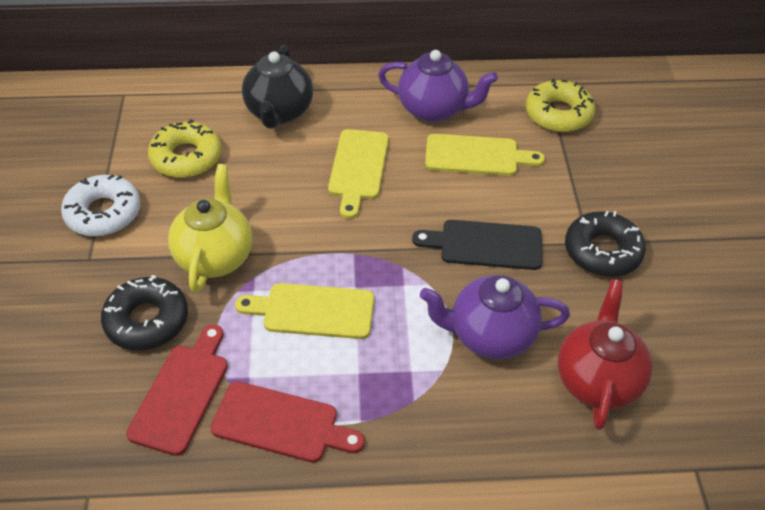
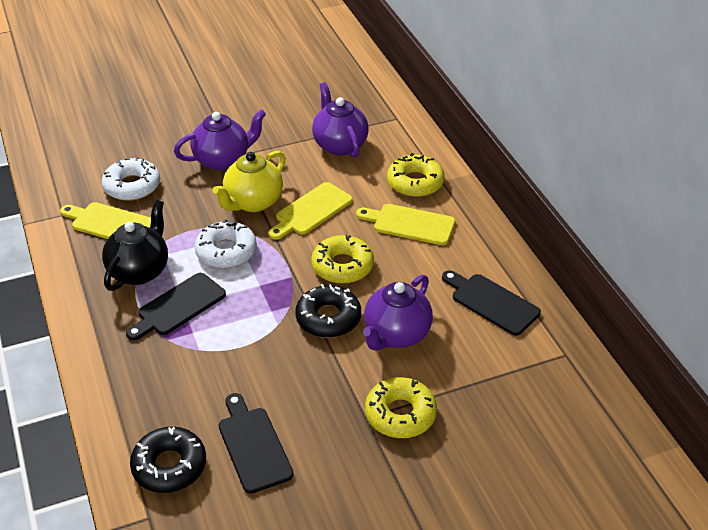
black cutting board: 1 -> 3
purple teapot: 2 -> 3
red cutting board: 2 -> 0
red teapot: 1 -> 0
white donut: 1 -> 2
yellow donut: 2 -> 3

